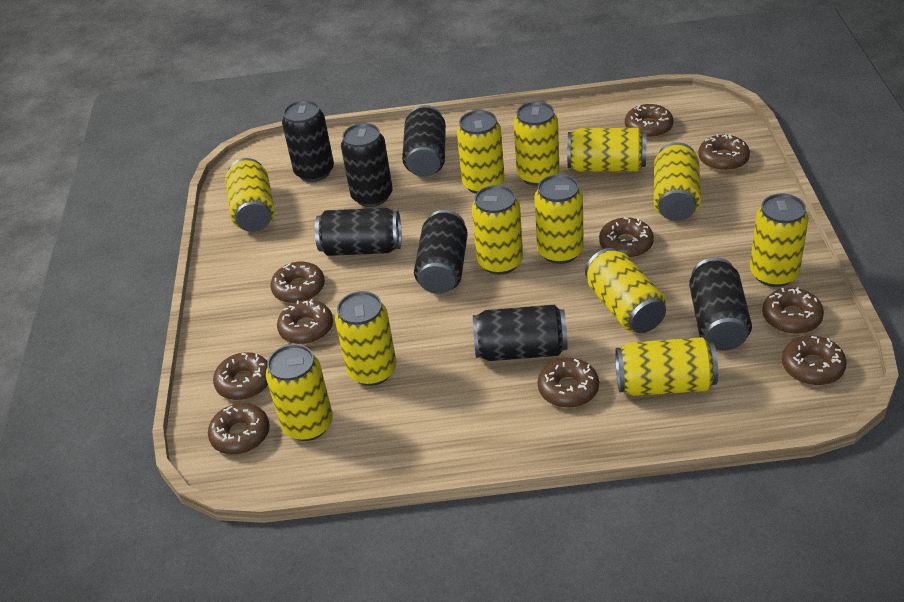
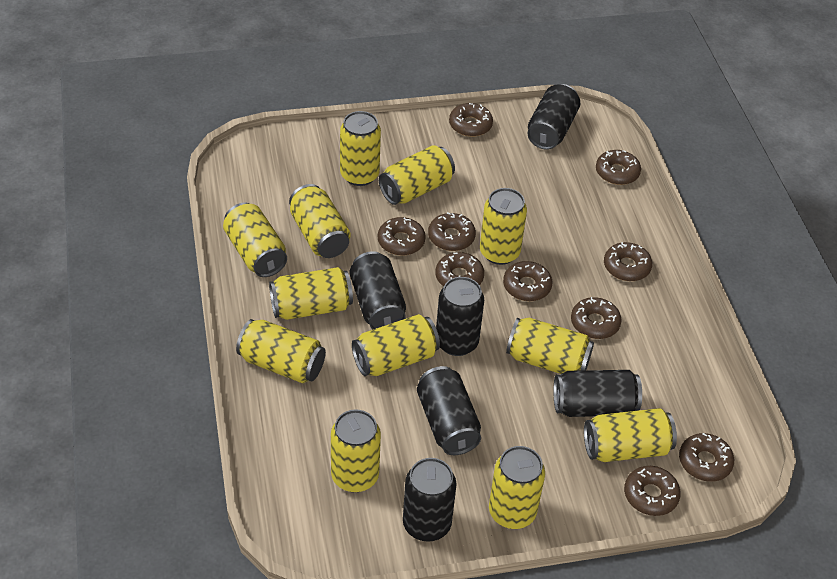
black can: 7 -> 6

